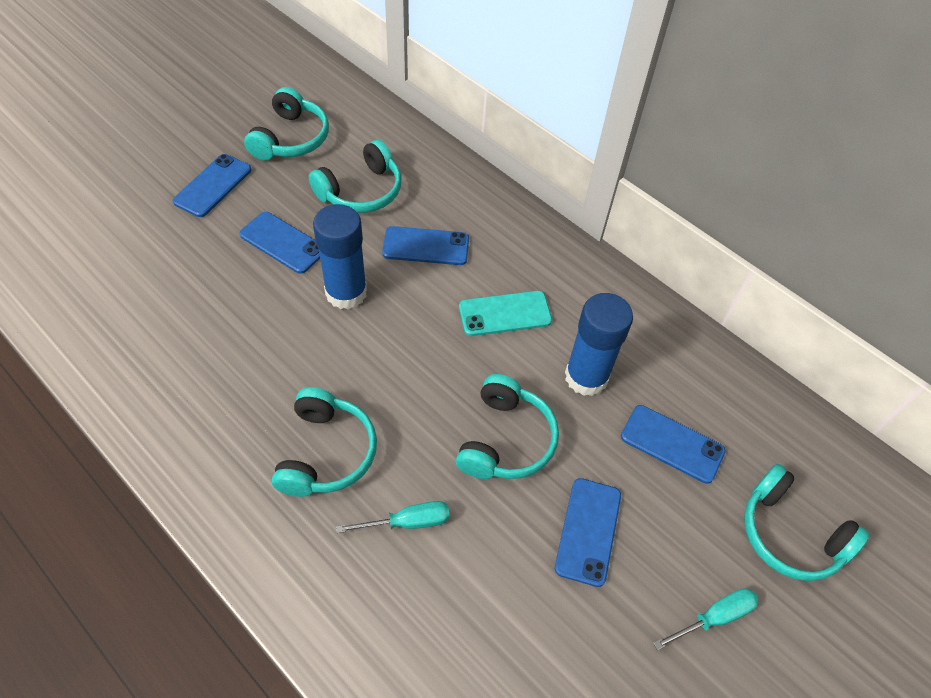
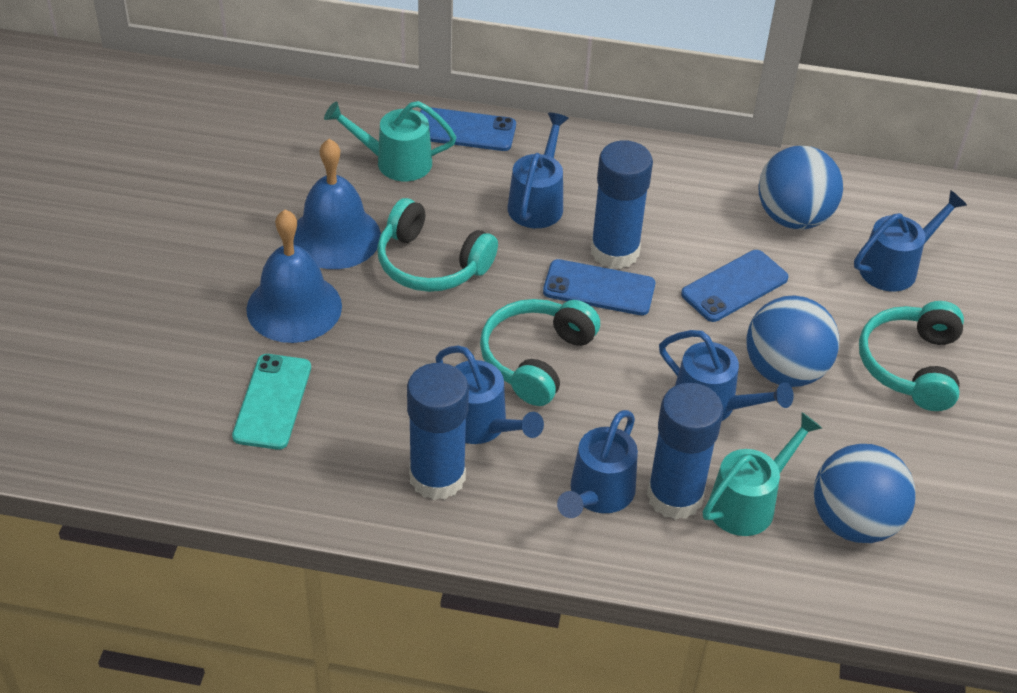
blue ball: 0 -> 3
blue bell: 0 -> 2
blue glue stick: 2 -> 3
blue phone: 5 -> 3
blue watering can: 0 -> 5
turquoise headphones: 5 -> 3
turquoise screwdriver: 2 -> 0
turquoise watering can: 0 -> 2

